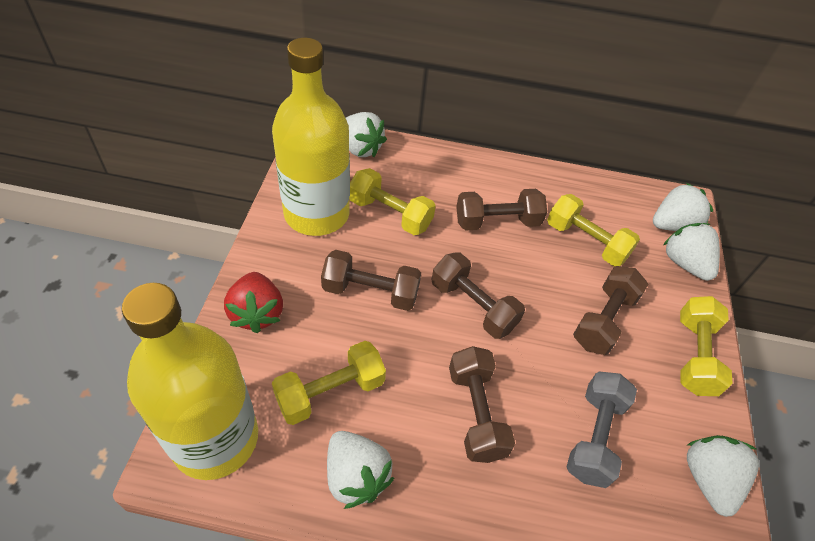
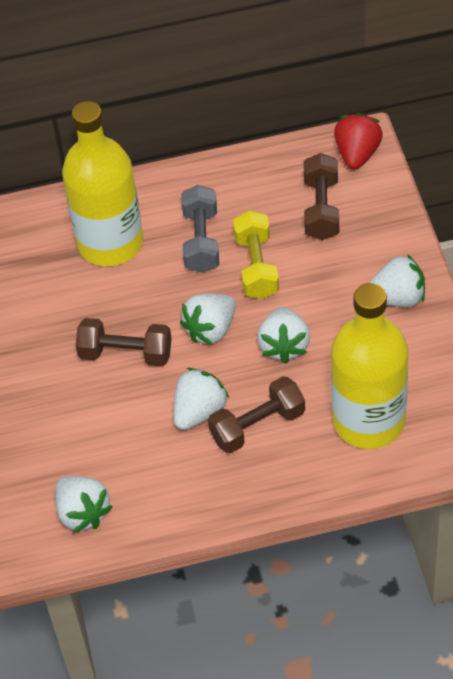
brown dumbbell: 5 -> 3
yellow dumbbell: 4 -> 1

